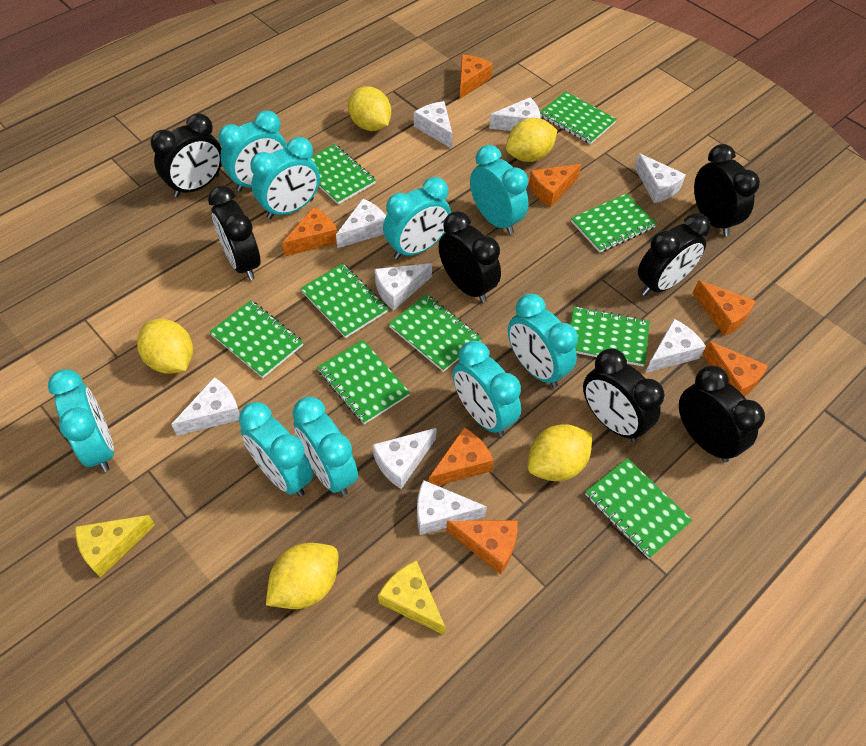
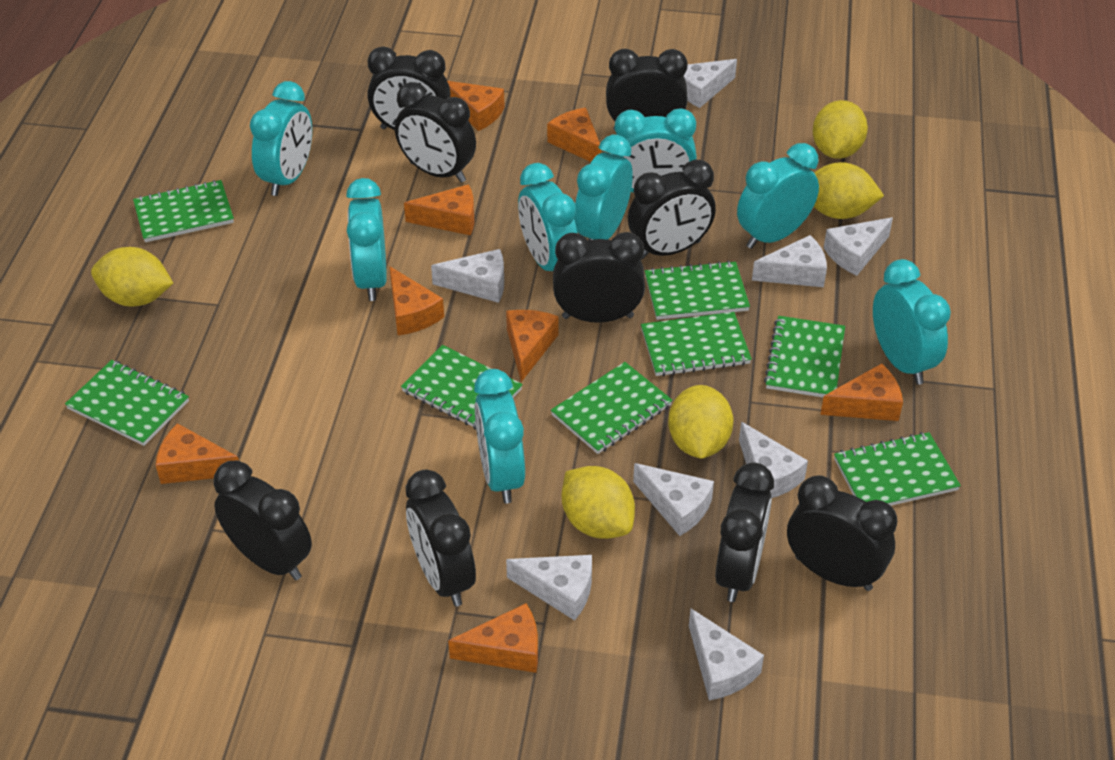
black clock: 7 -> 9
green notebook: 9 -> 8
orange cheese: 7 -> 8
turquoise clock: 9 -> 8
white cheese: 9 -> 8
yellow cheese: 2 -> 0

